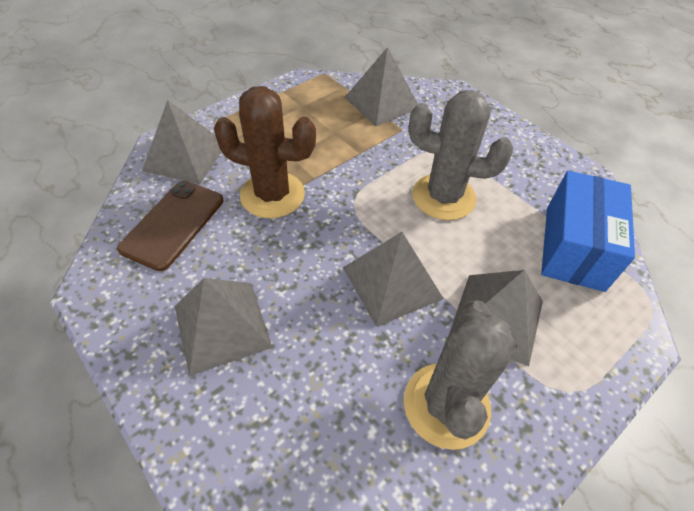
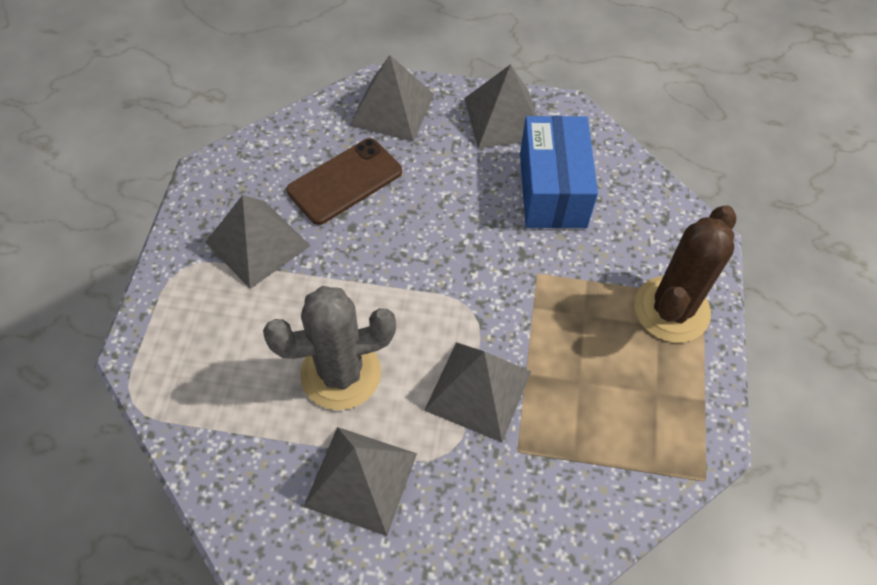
grey cactus: 2 -> 1

